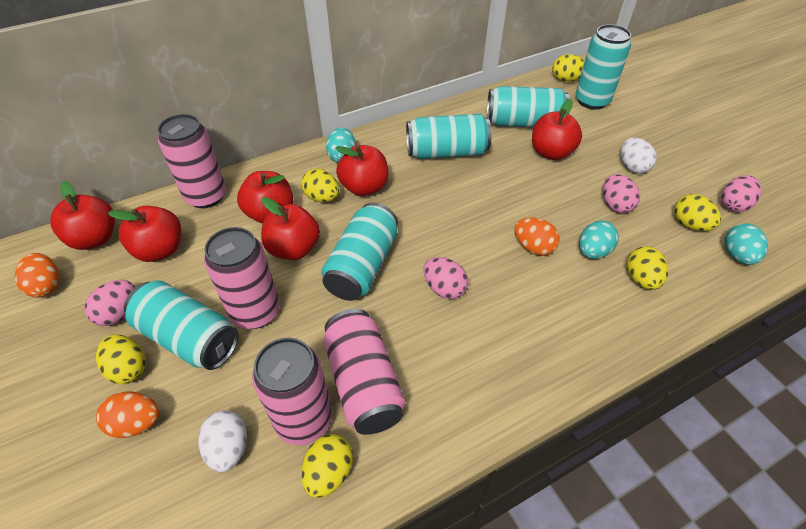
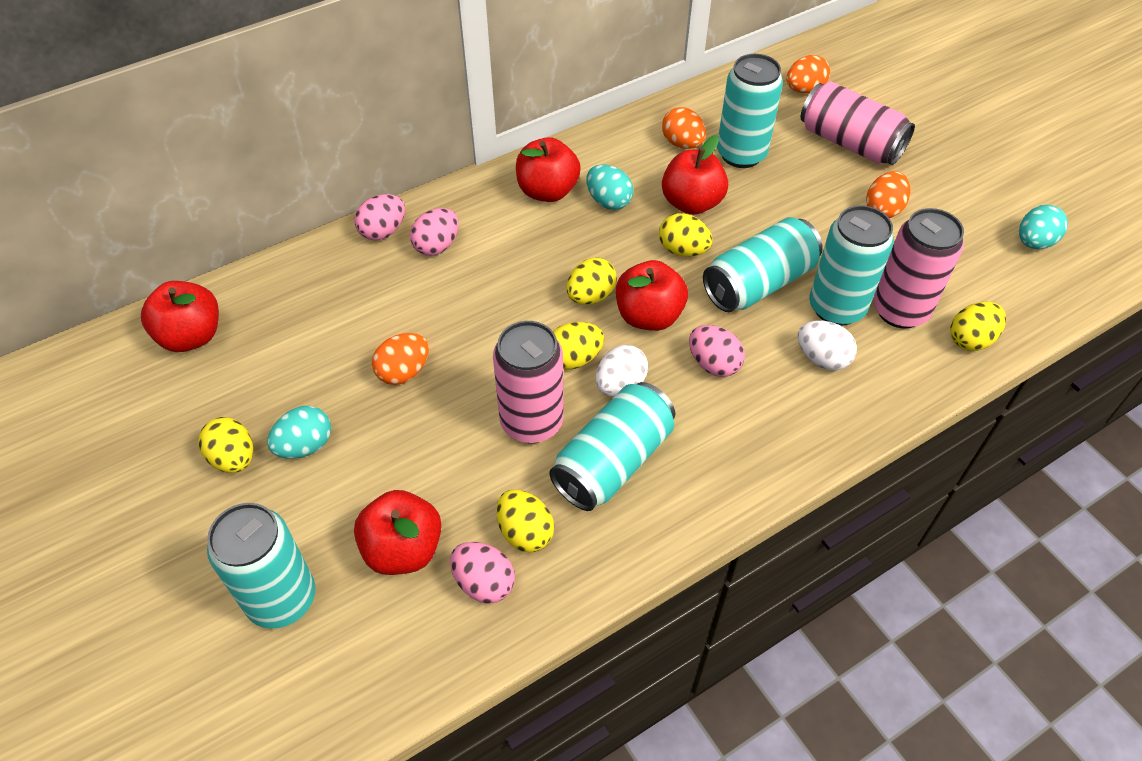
orange egg: 3 -> 4
pink can: 4 -> 3
red apple: 6 -> 5

